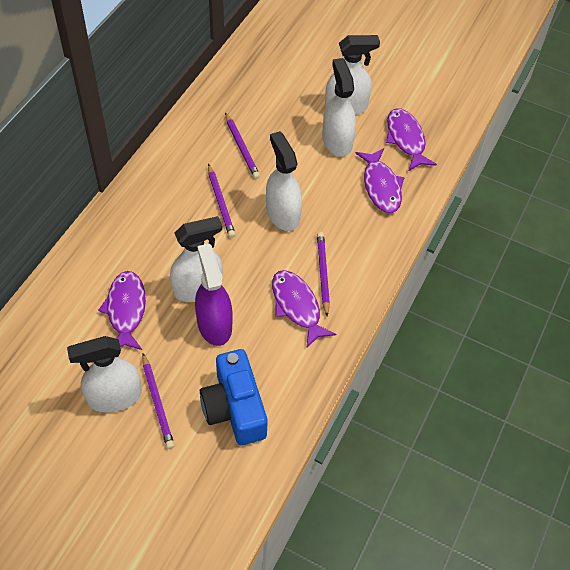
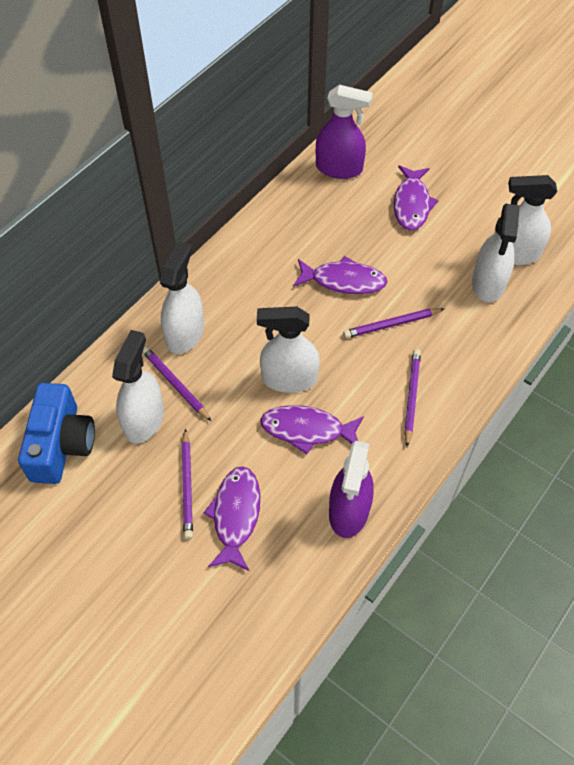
purple spray bottle: 1 -> 2

